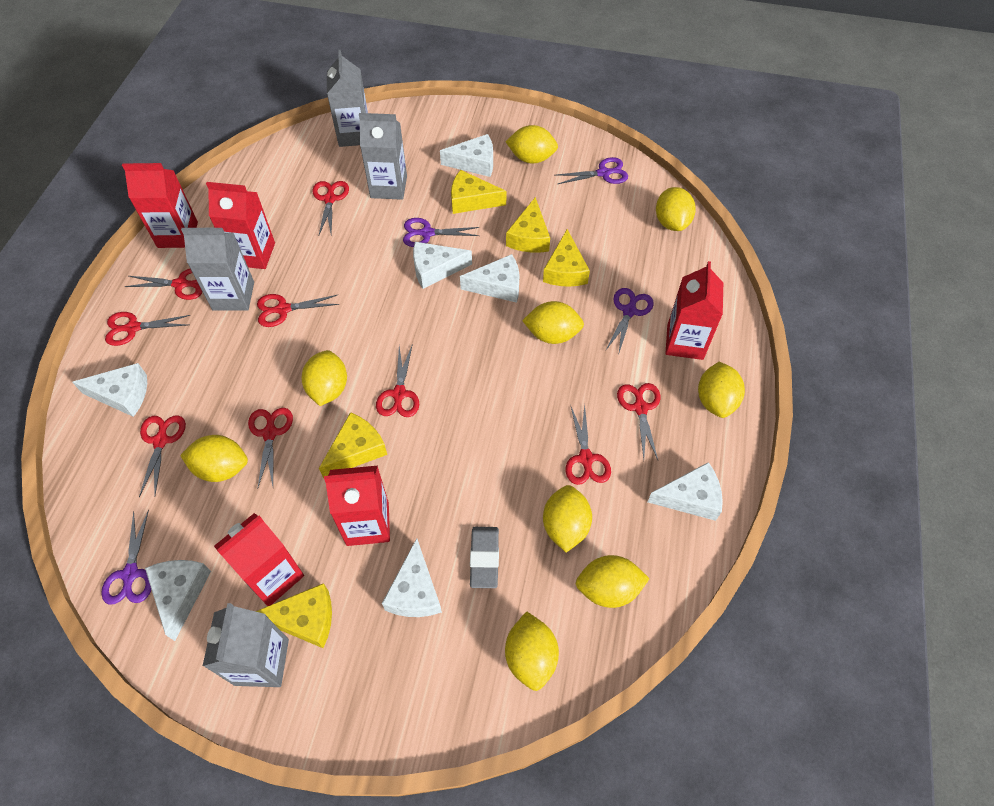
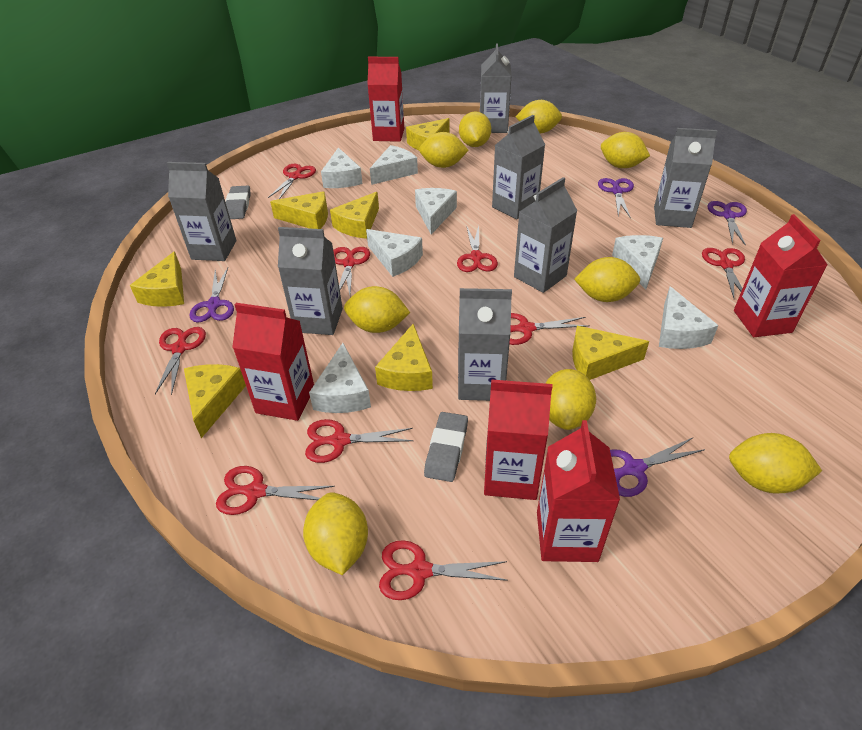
grey carton: 4 -> 7
grey eraser: 1 -> 2
yellow cheese: 5 -> 7

